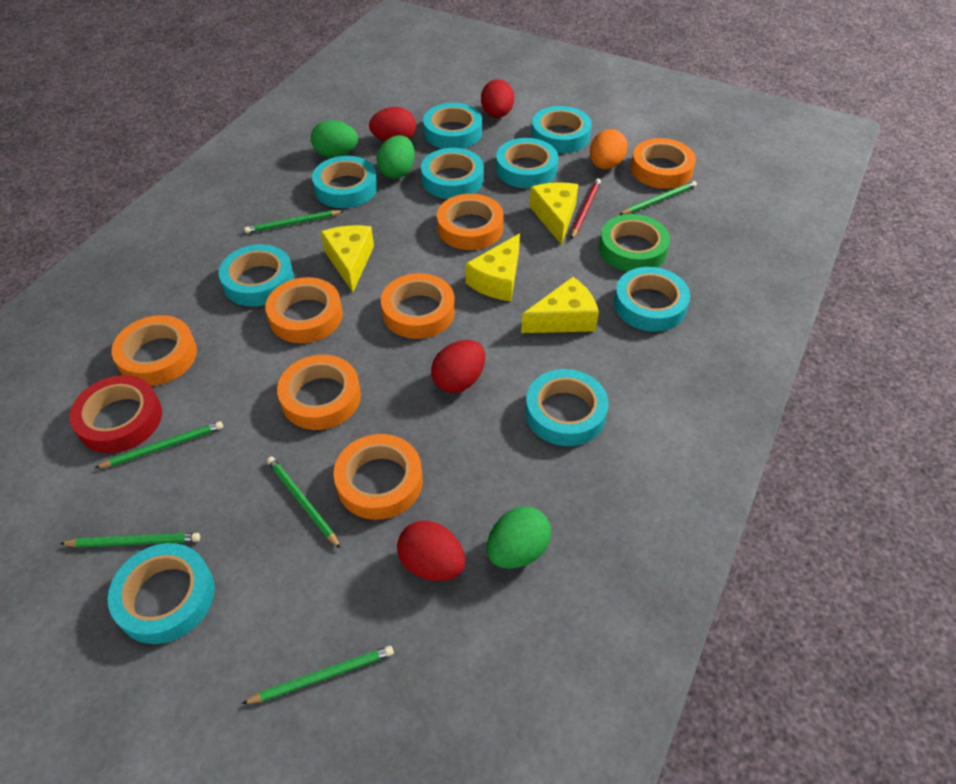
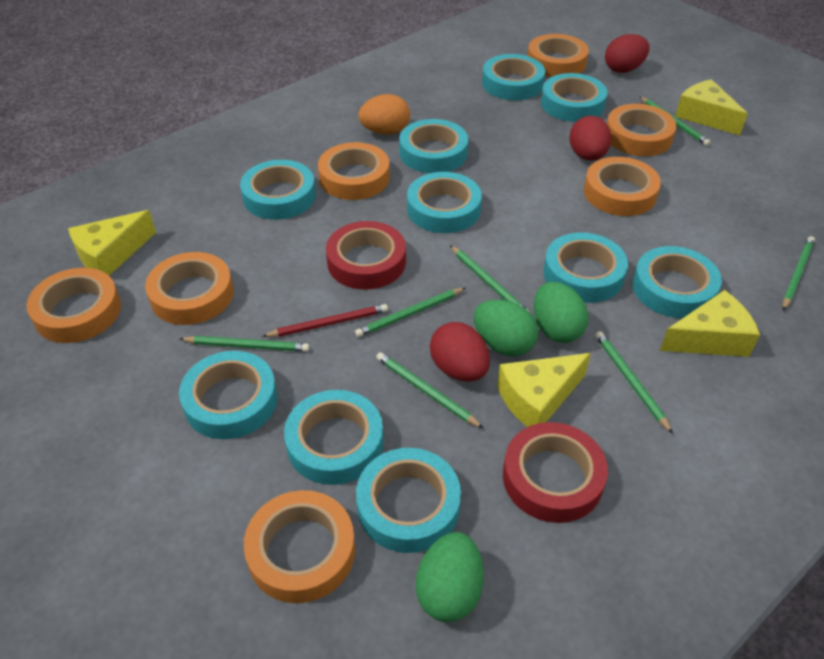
green pencil: 6 -> 7
green tape: 1 -> 0
red egg: 4 -> 3
red tape: 1 -> 2
turquoise tape: 9 -> 10

